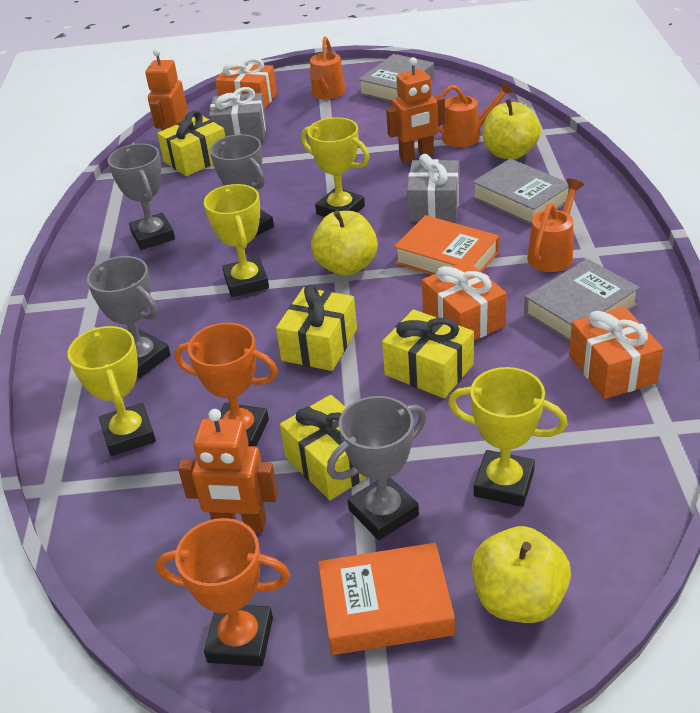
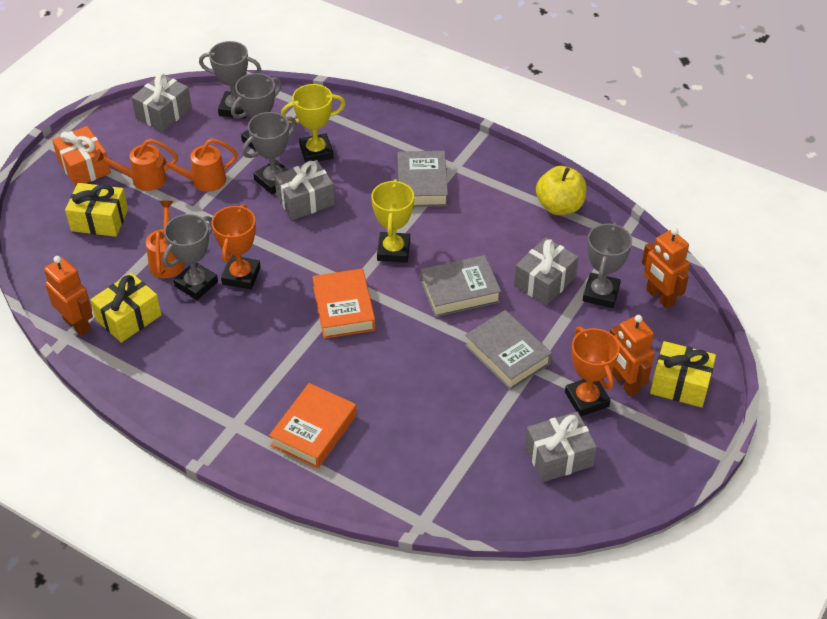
grey gift: 2 -> 4
grey trophy: 4 -> 5
orange gift: 3 -> 1
yellow apple: 3 -> 1
yellow gift: 4 -> 3
yellow trophy: 4 -> 2

